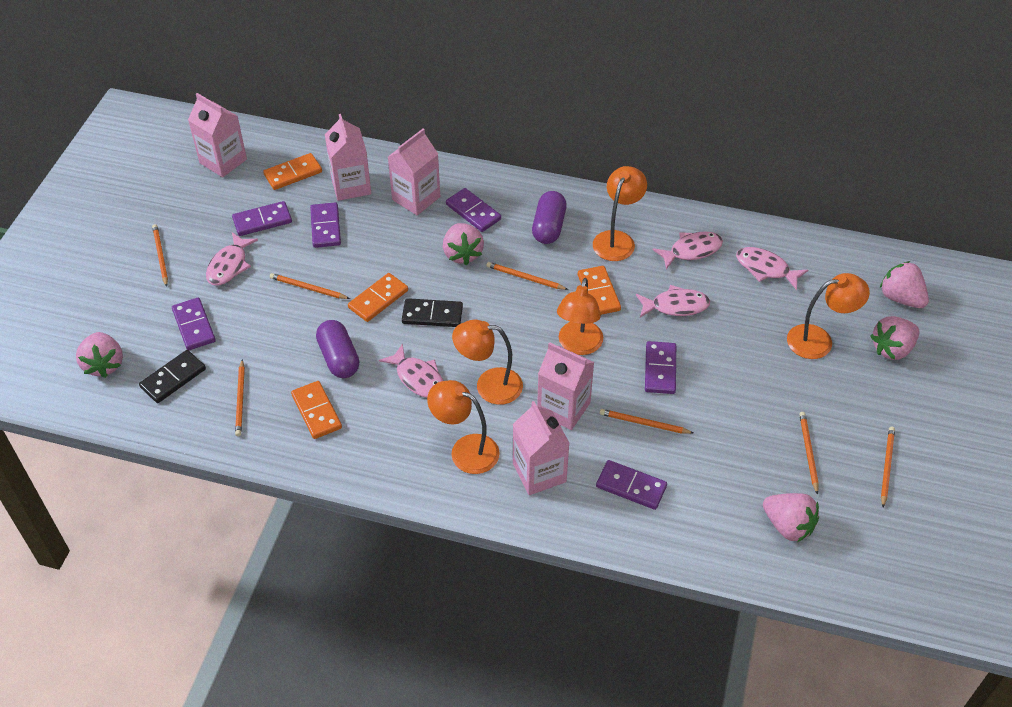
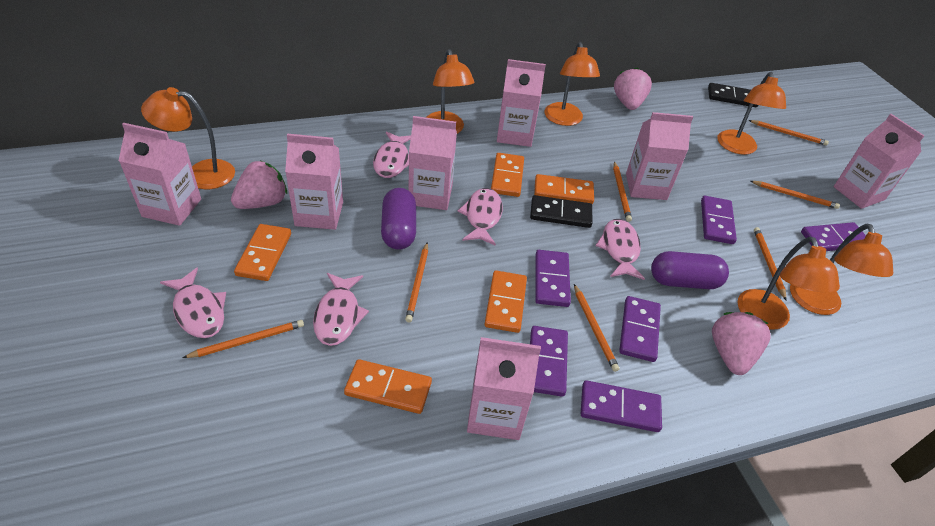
orange domino: 4 -> 5
orange lamp: 5 -> 6
pink carton: 5 -> 7
pink strawberry: 5 -> 3

